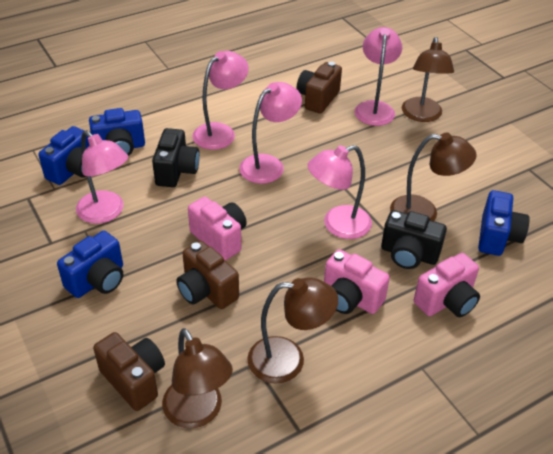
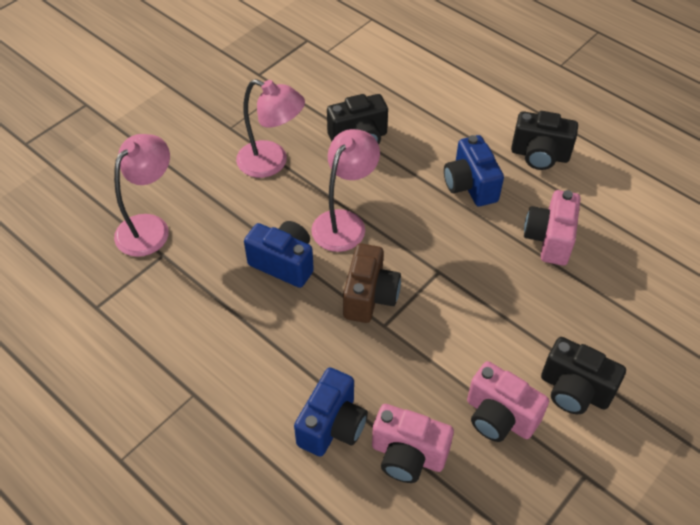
black camera: 2 -> 3
blue camera: 4 -> 3
brown camera: 3 -> 1
brown lamp: 4 -> 0
pink lamp: 5 -> 3

